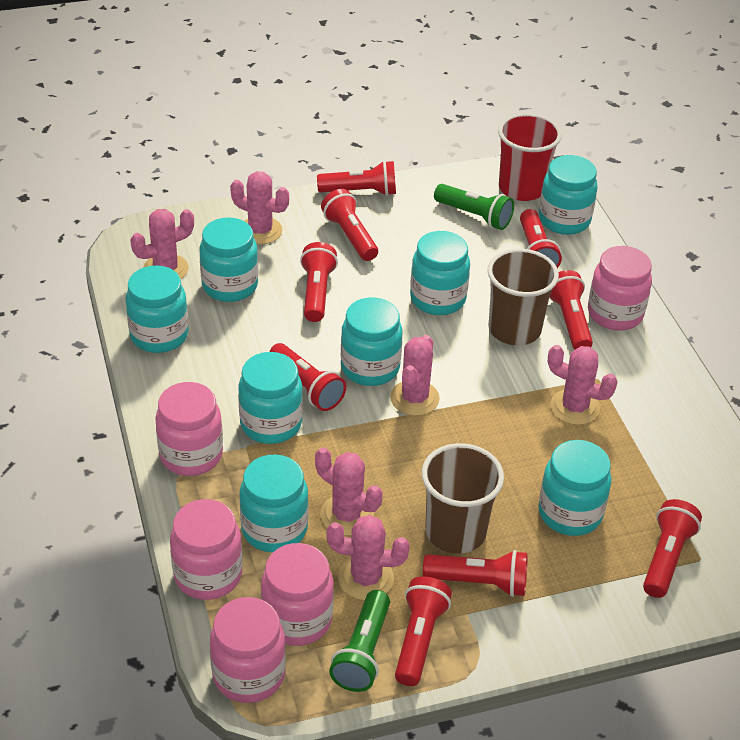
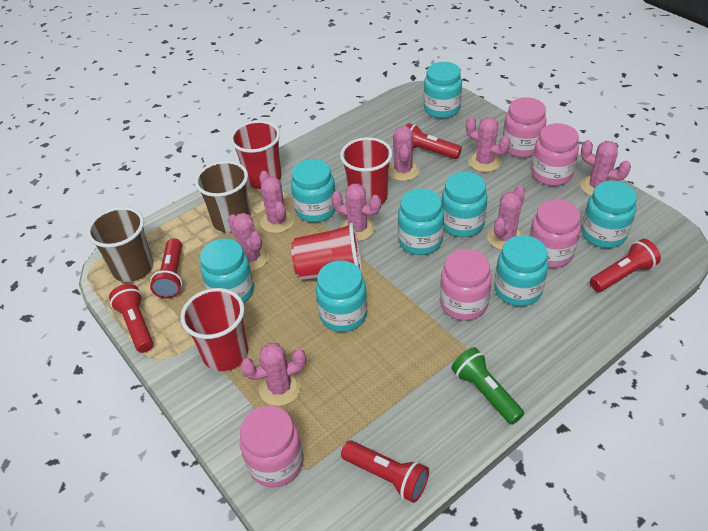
green flashlight: 2 -> 1
pink cactus: 6 -> 8
red cup: 1 -> 4
red flashlight: 9 -> 5

